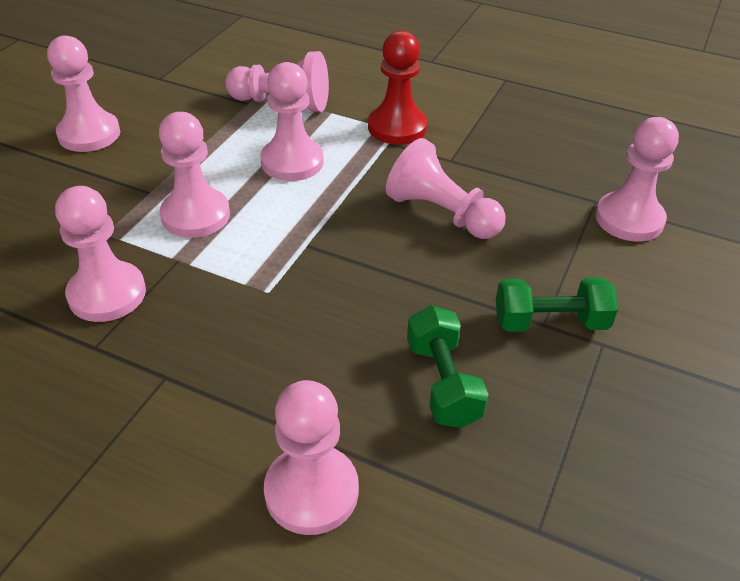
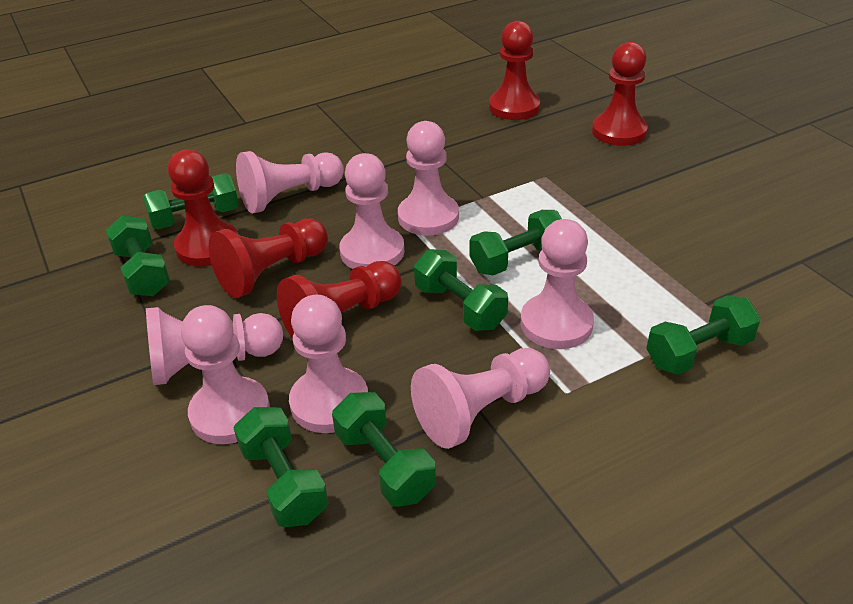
green dumbbell: 2 -> 7
red pawn: 1 -> 5

